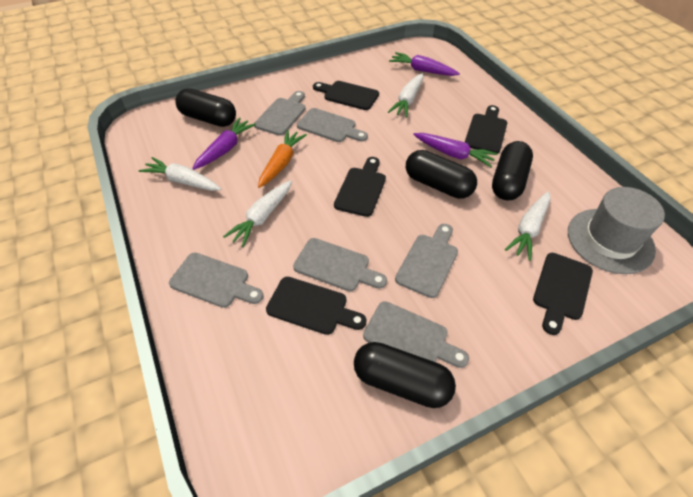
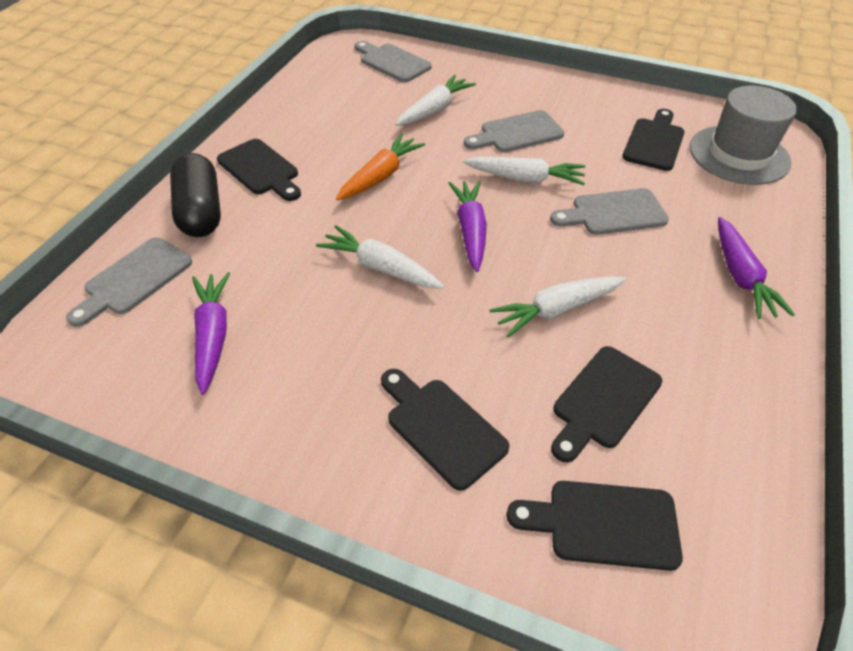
black capsule: 4 -> 1
grey cutting board: 6 -> 4

